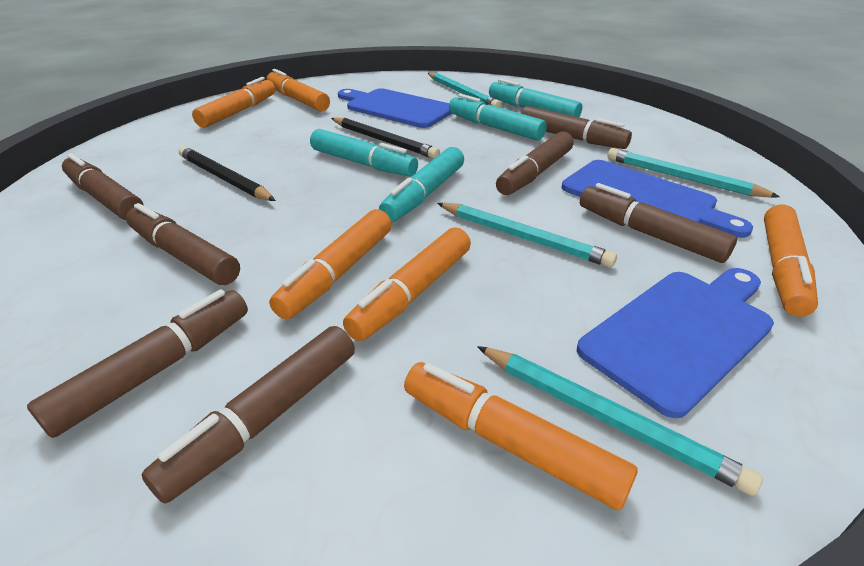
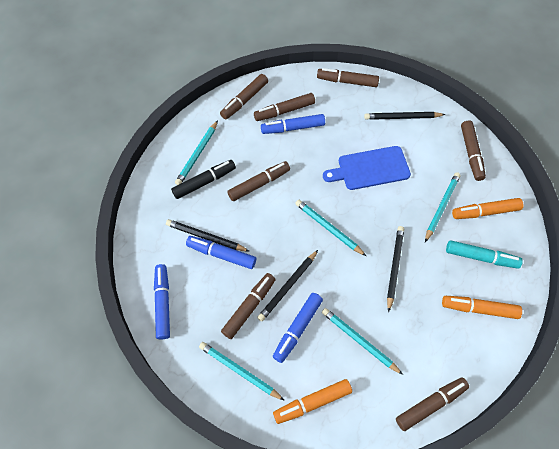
black marker: 0 -> 1
black pencil: 2 -> 4
blue cutting board: 3 -> 1
blue marker: 0 -> 4
orange marker: 6 -> 3
turquoise marker: 4 -> 1
turquoise pencil: 4 -> 5

